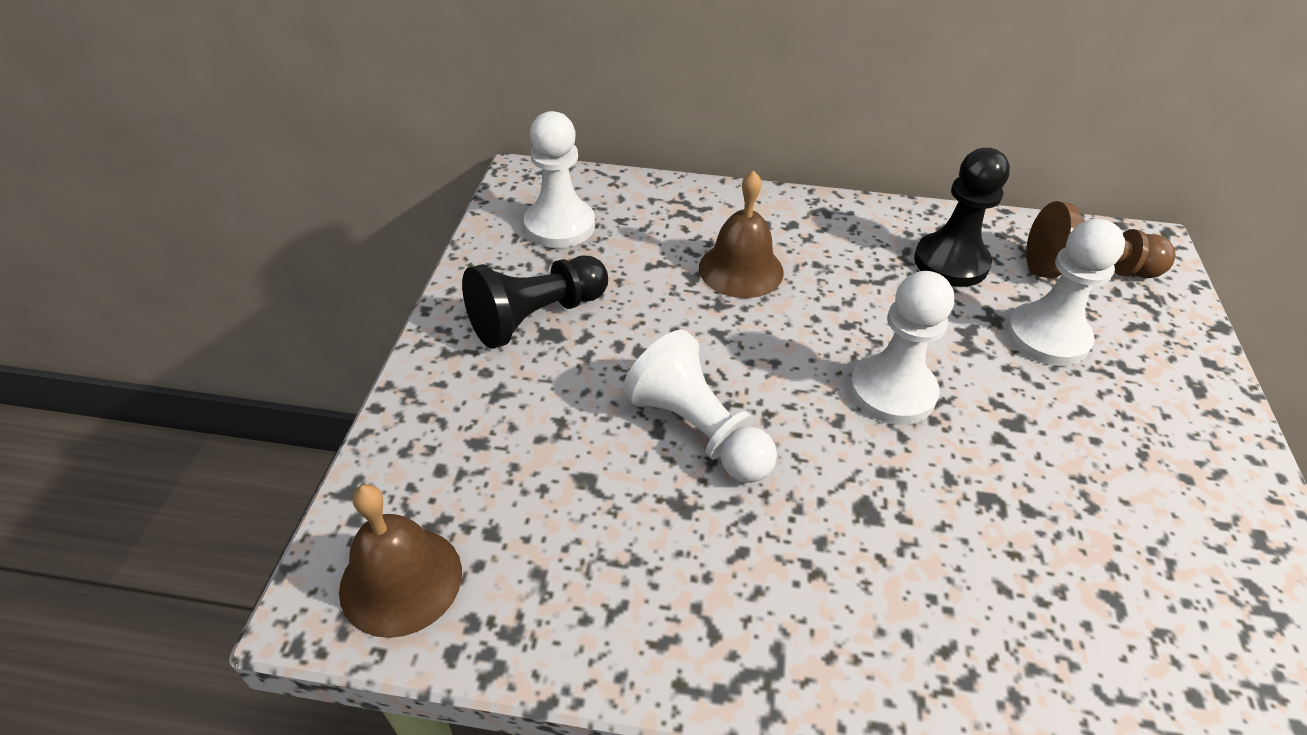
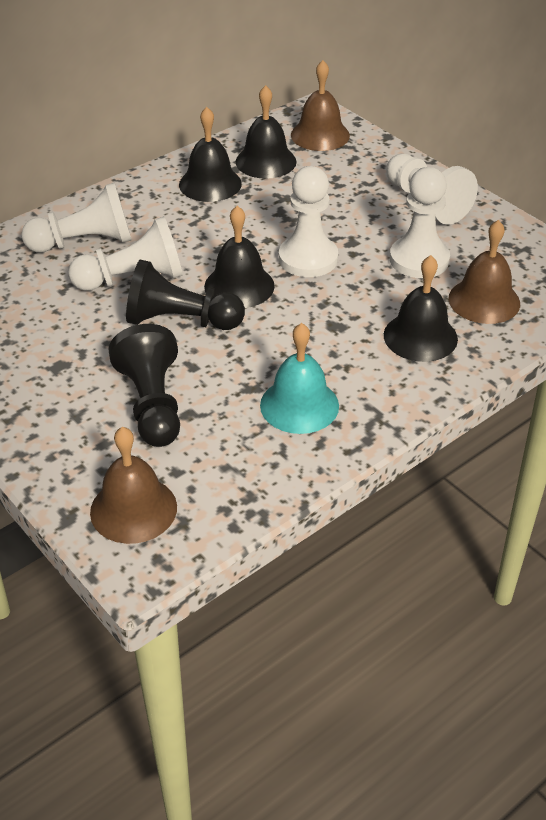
black bell: 0 -> 4
brown bell: 2 -> 3
brown pawn: 1 -> 0
turquoise bell: 0 -> 1
white pawn: 4 -> 5

